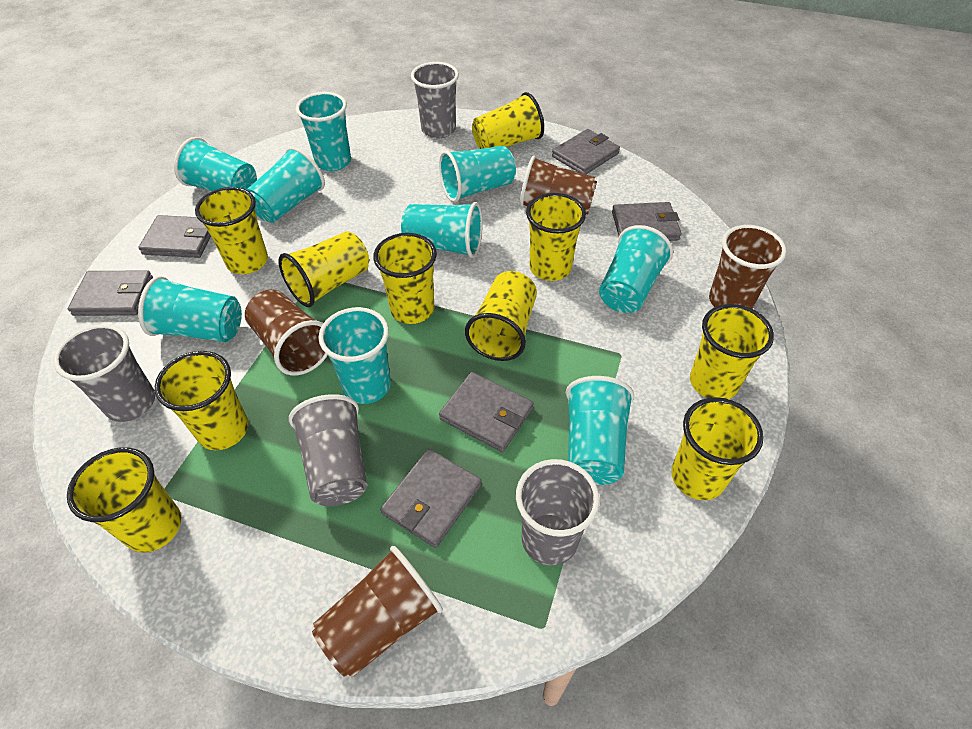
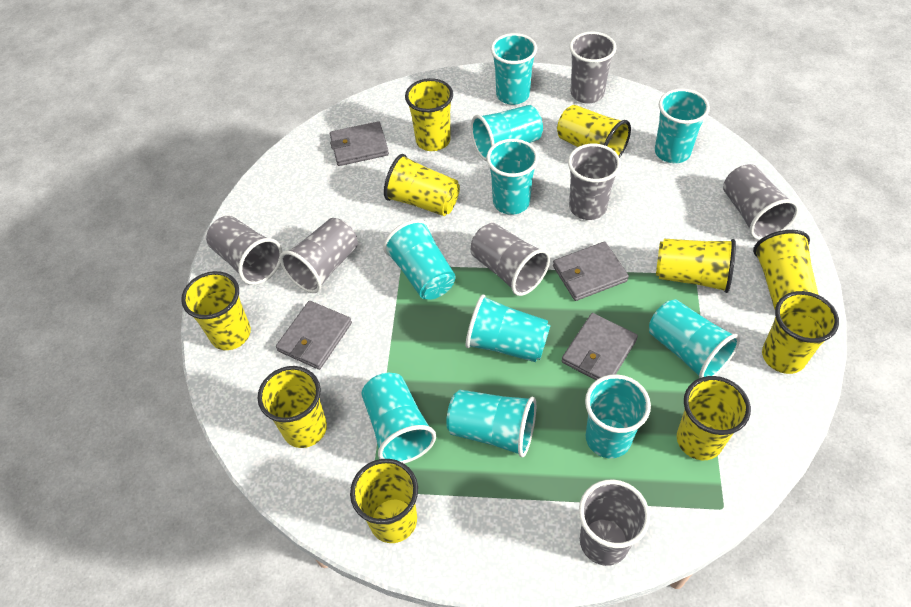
brown cup: 4 -> 0
grey cup: 4 -> 7
grey wallet: 6 -> 4
turquoise cup: 9 -> 10

